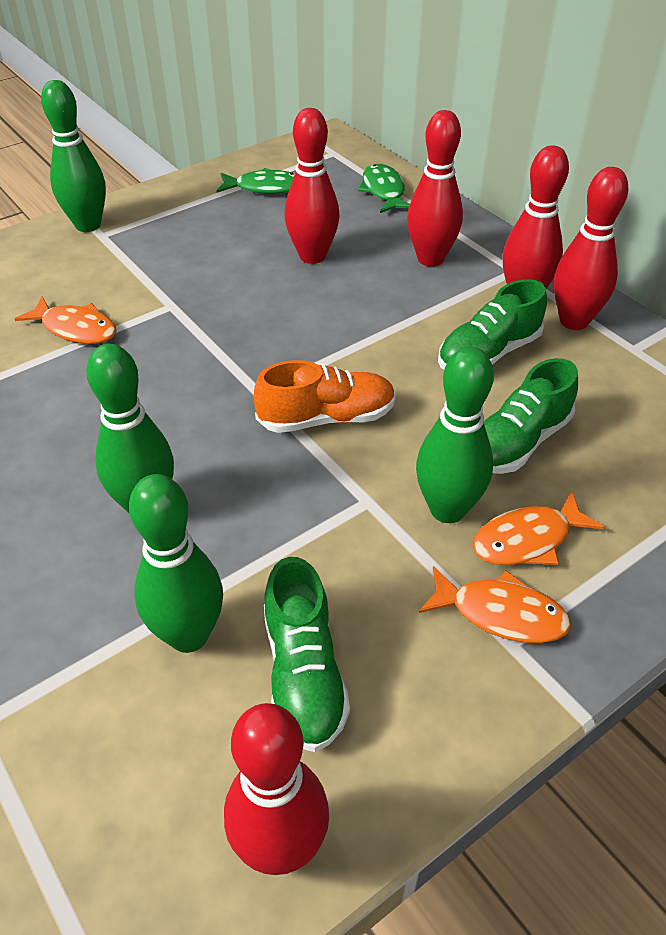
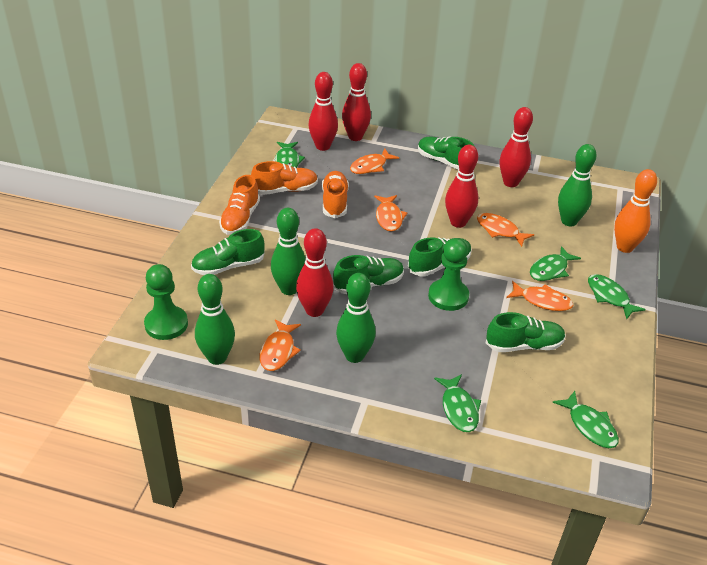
green fish: 2 -> 5
green pawn: 0 -> 2
green shoe: 3 -> 5
orange bowling pin: 0 -> 1
orange fish: 3 -> 5
orange shoe: 1 -> 3

